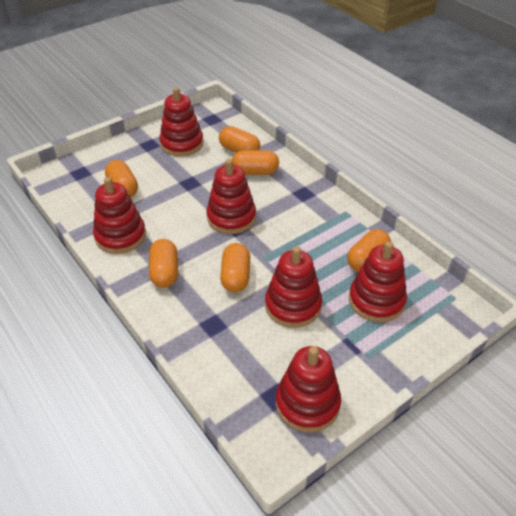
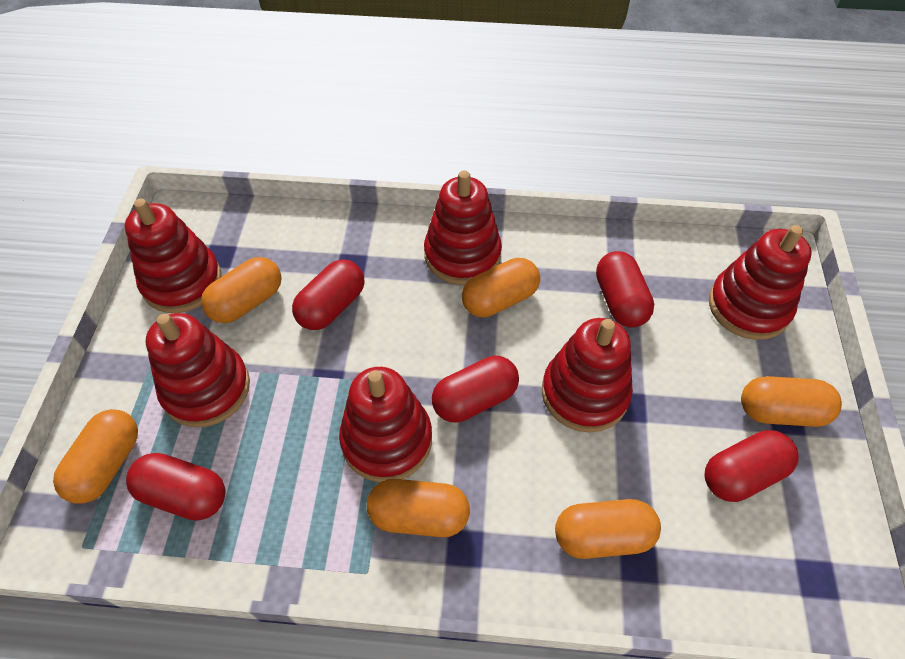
red capsule: 0 -> 5

